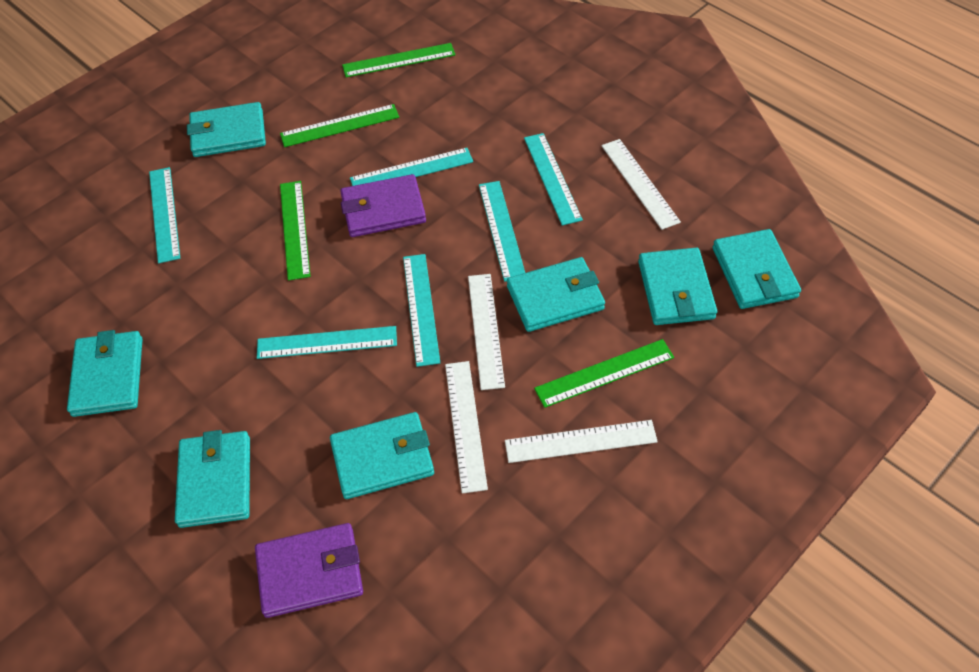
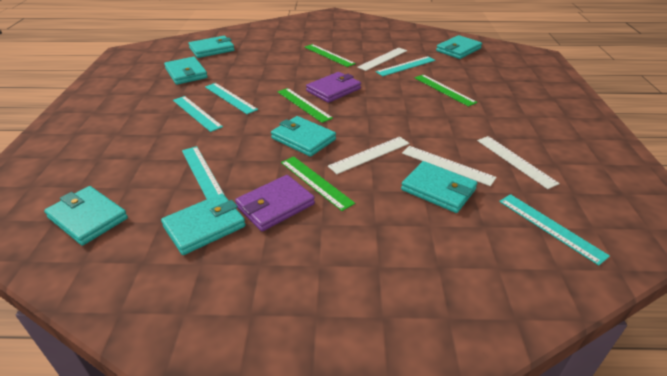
turquoise ruler: 6 -> 5

